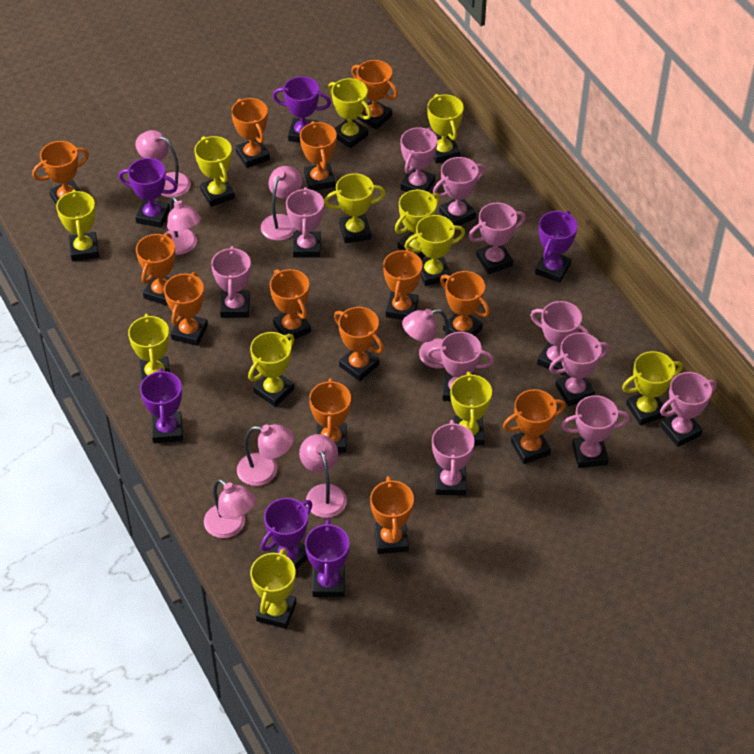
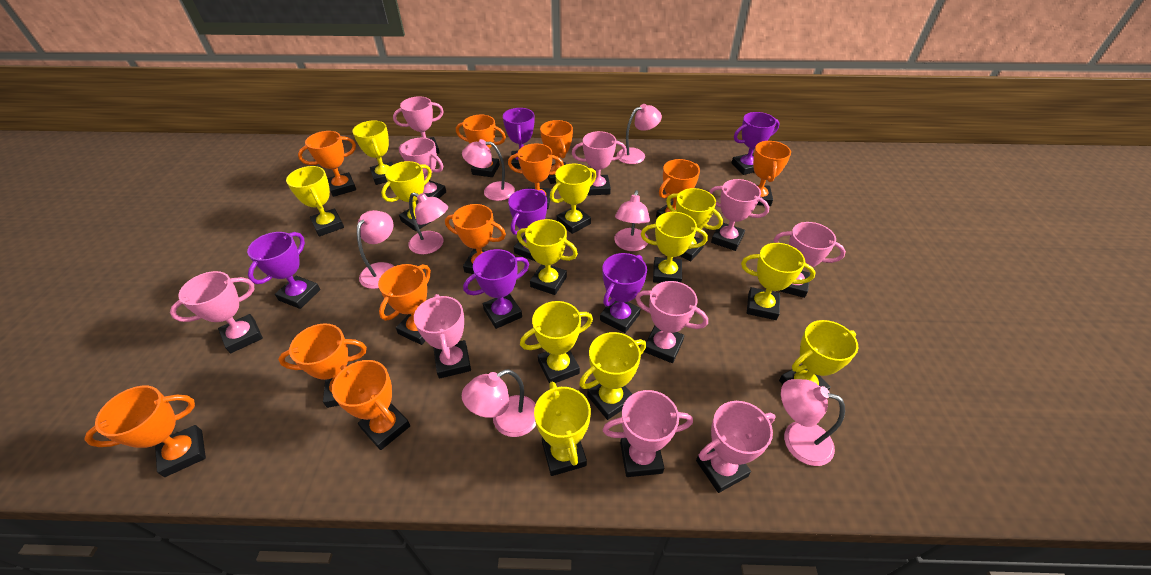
orange trophy: 13 -> 11
pink trophy: 11 -> 10

